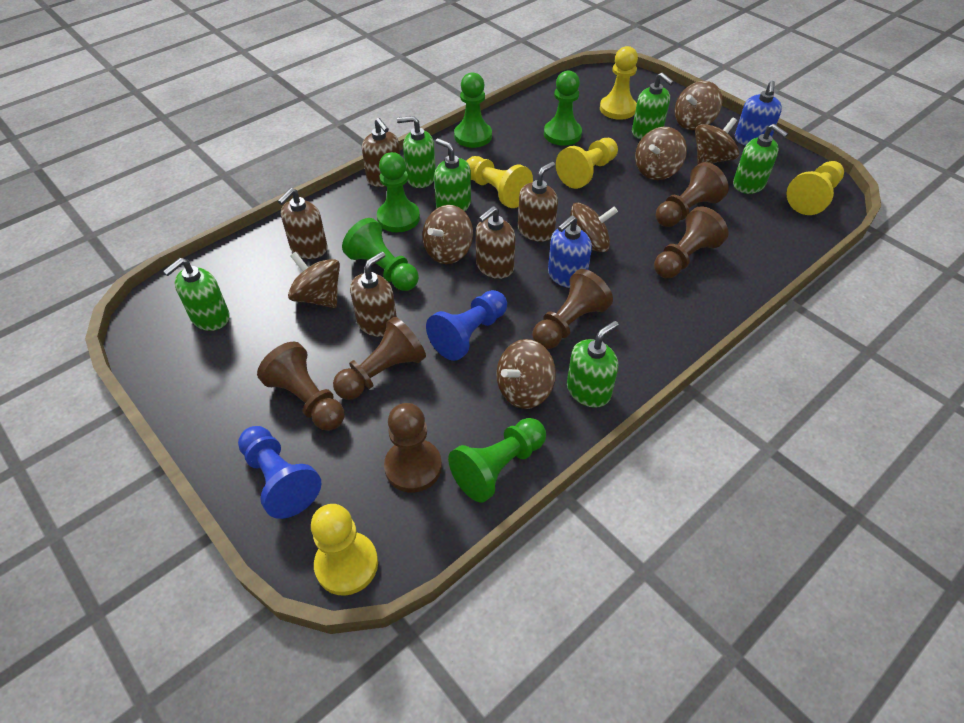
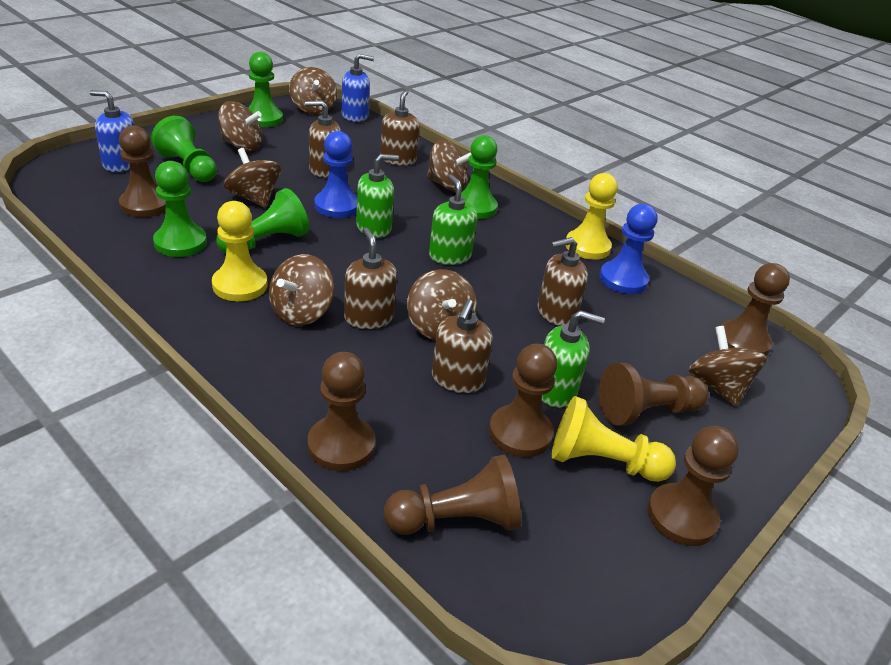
brown pawn: 6 -> 7
green soap dispenser: 6 -> 3
yellow pawn: 5 -> 3

